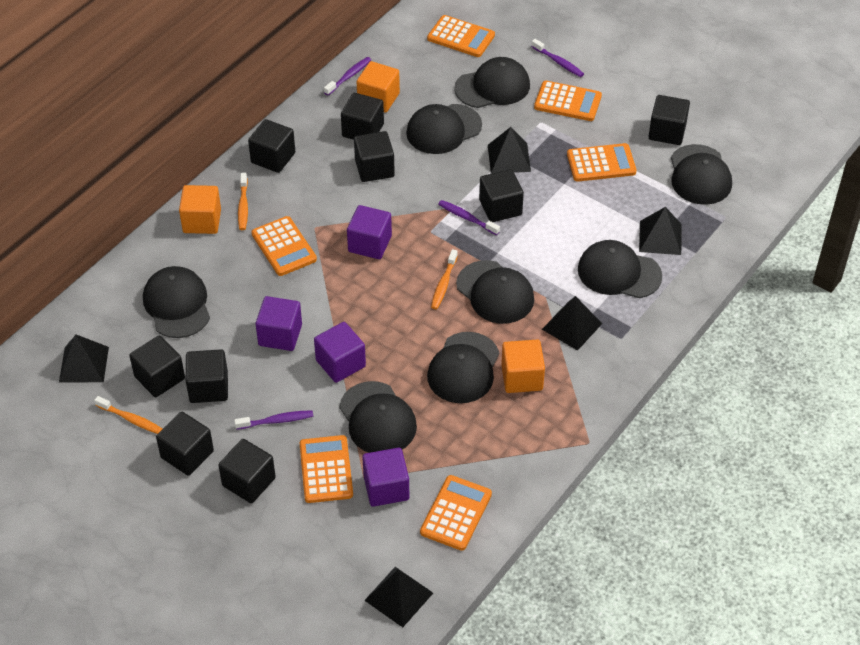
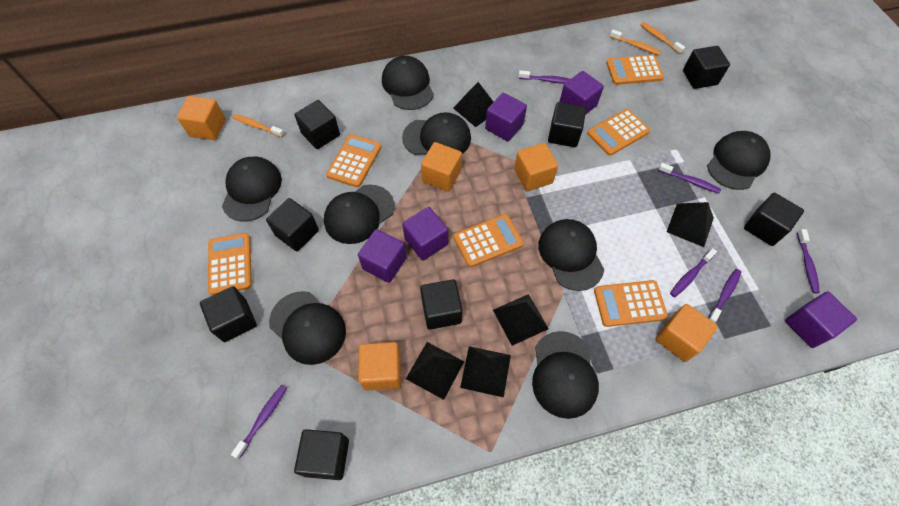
black cube: 9 -> 8
orange cube: 3 -> 5
purple cube: 4 -> 5
purple toothbrush: 4 -> 6

